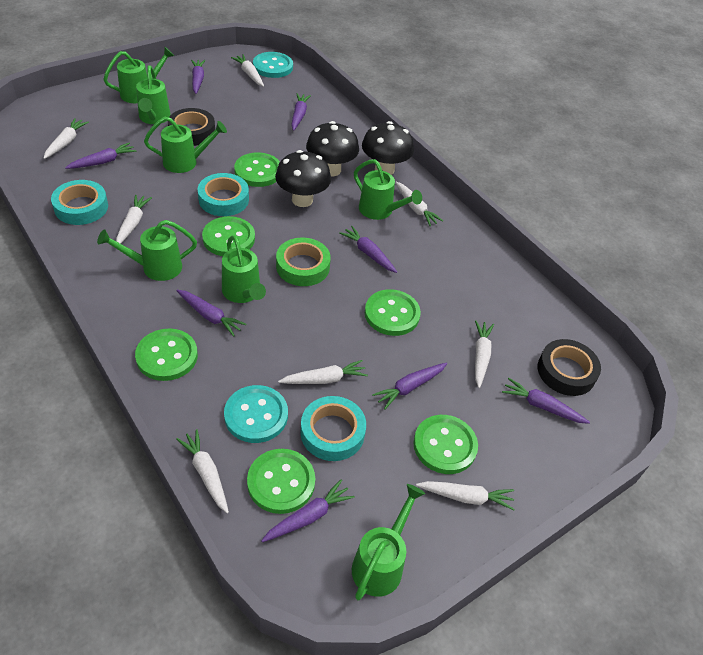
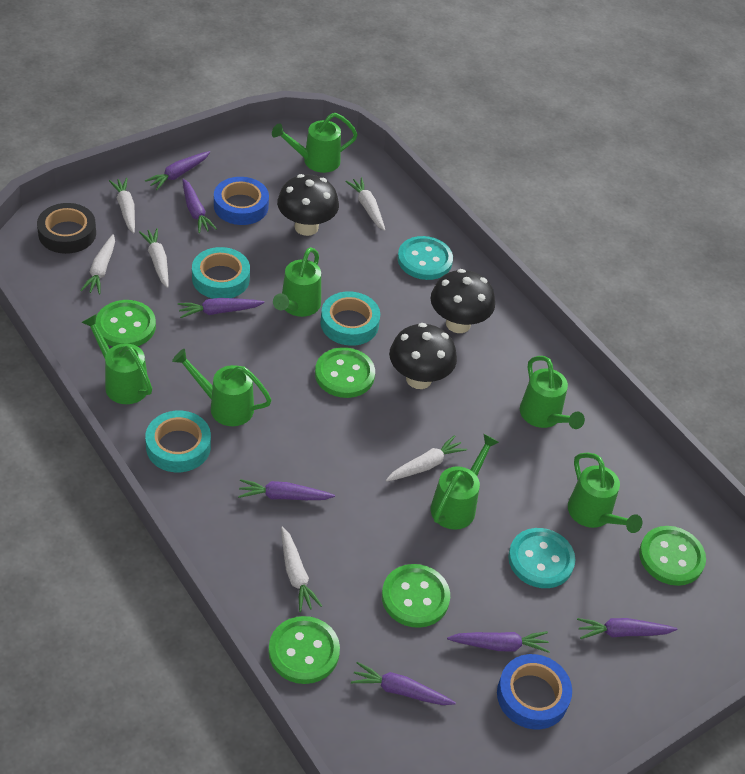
black tape: 2 -> 1
blue tape: 0 -> 2
green button: 6 -> 5
green tape: 1 -> 0
purple carrot: 8 -> 7
white carrot: 8 -> 6

